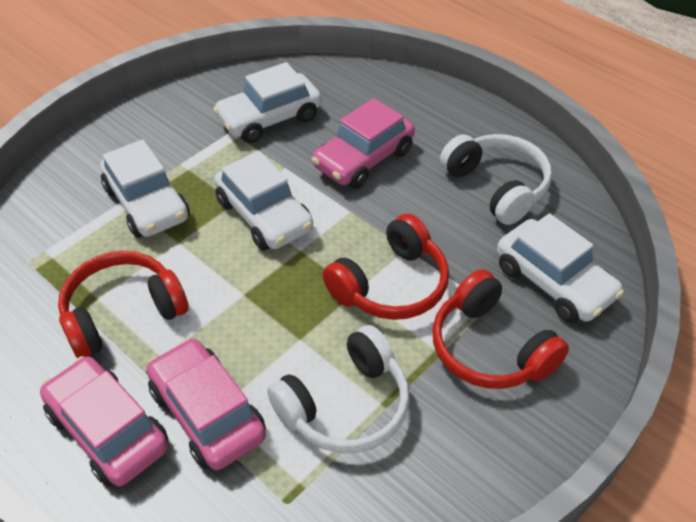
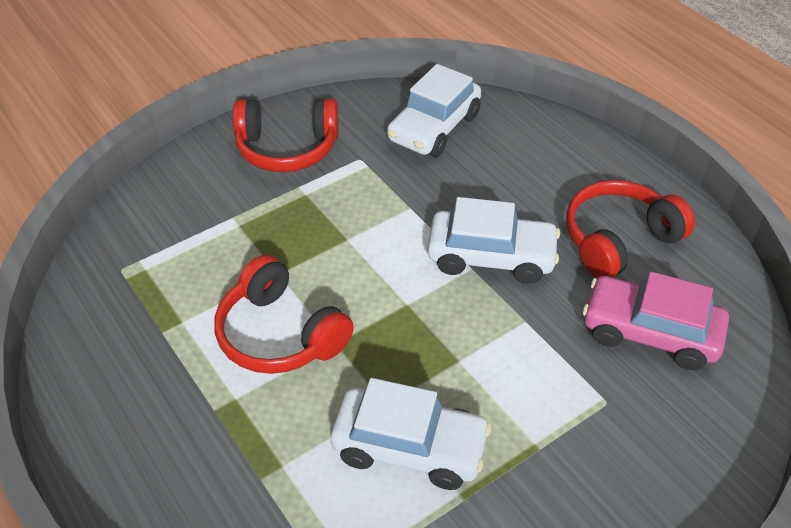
pink car: 3 -> 1
white car: 4 -> 3
white headphones: 2 -> 0

